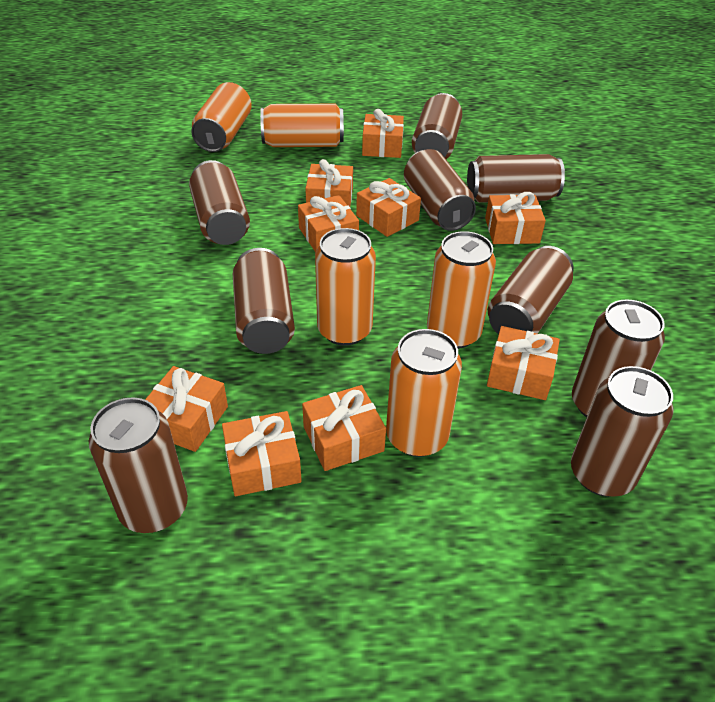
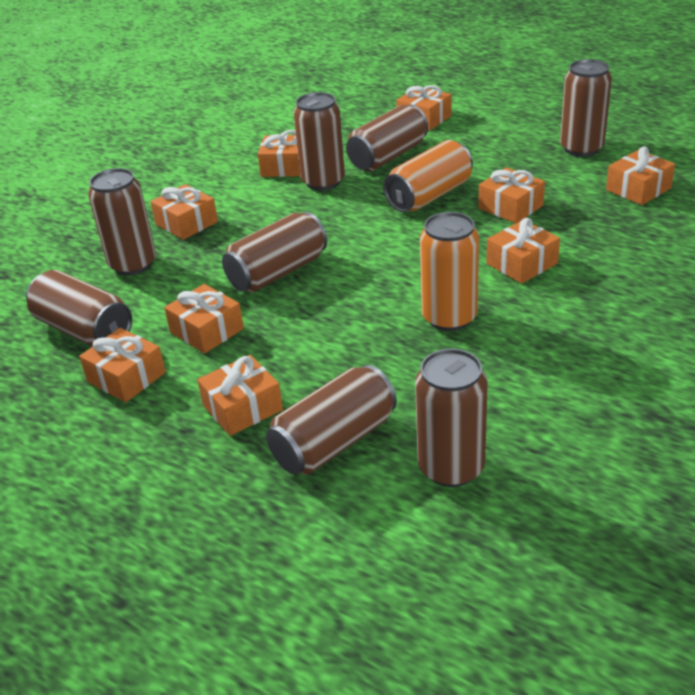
brown can: 9 -> 8
orange can: 5 -> 2

